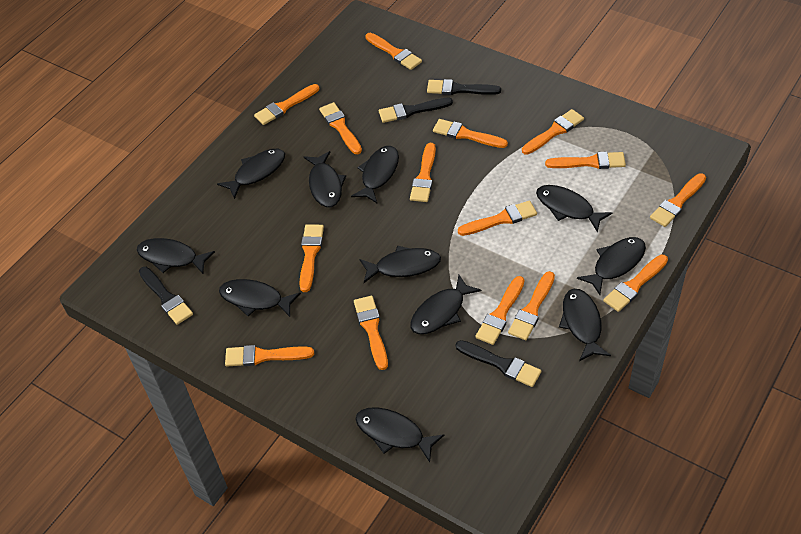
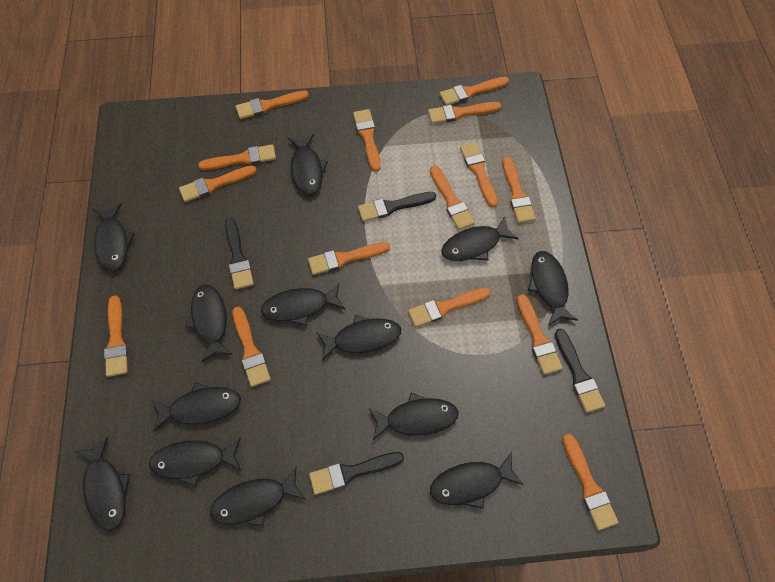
black fish: 11 -> 13

